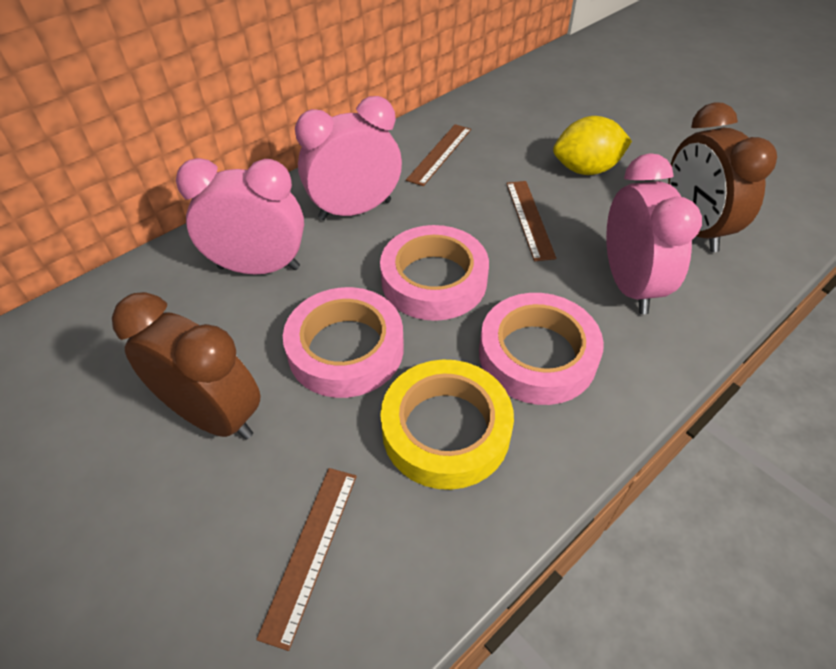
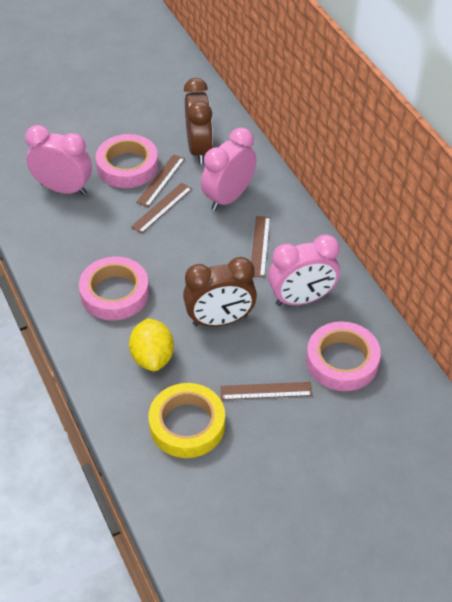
brown ruler: 3 -> 4

